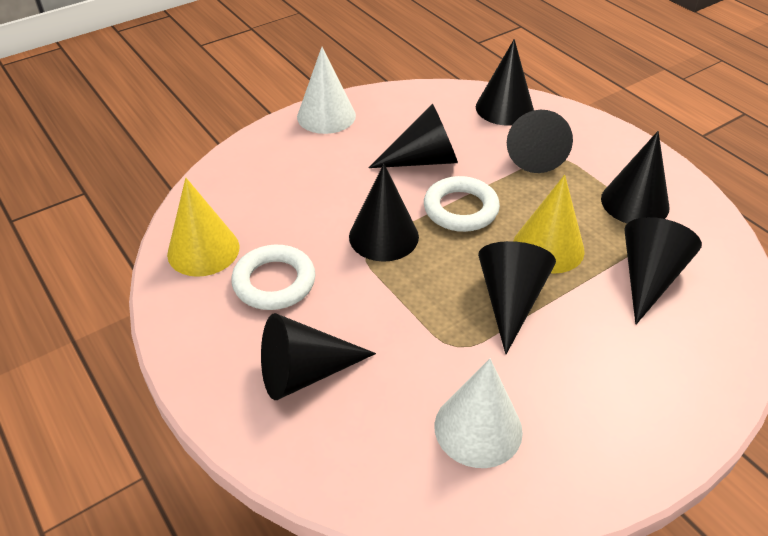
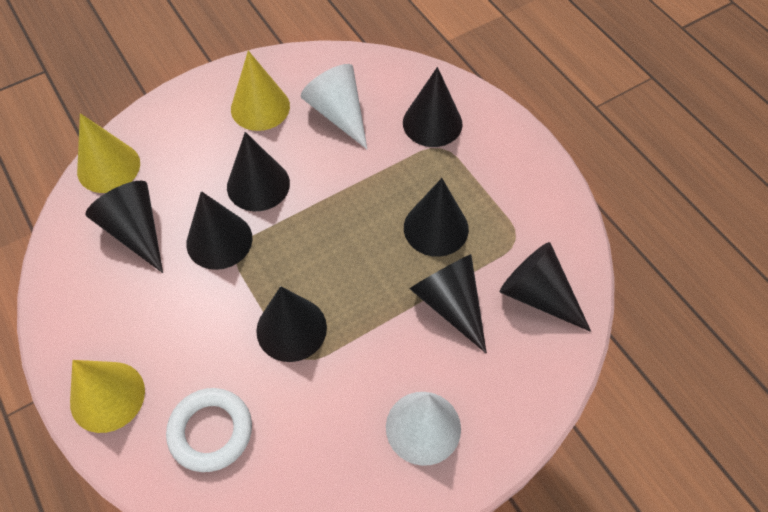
white ring: 2 -> 1
yellow cone: 2 -> 3

